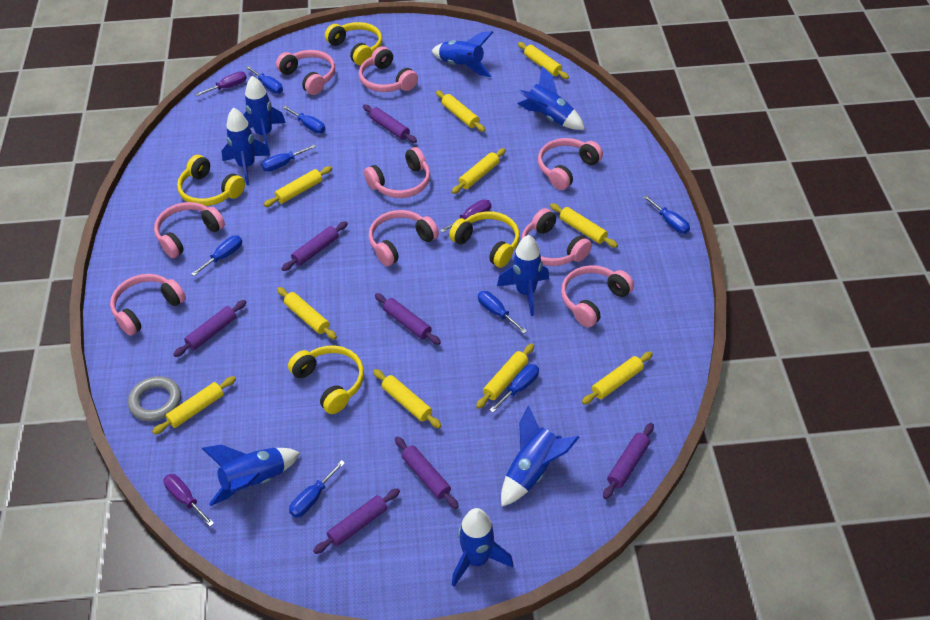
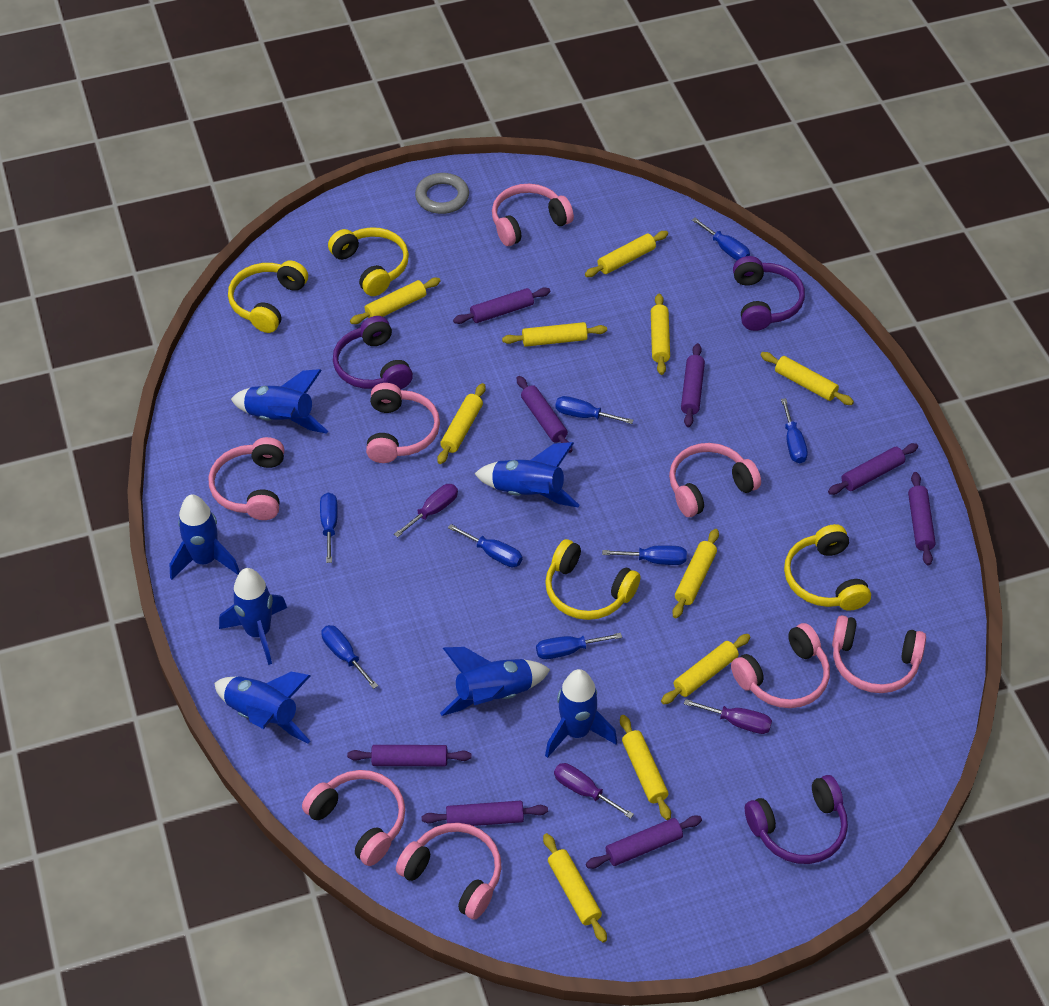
blue rocket: 8 -> 7
pink headphones: 9 -> 8
purple headphones: 0 -> 3
purple rolling pin: 7 -> 8

